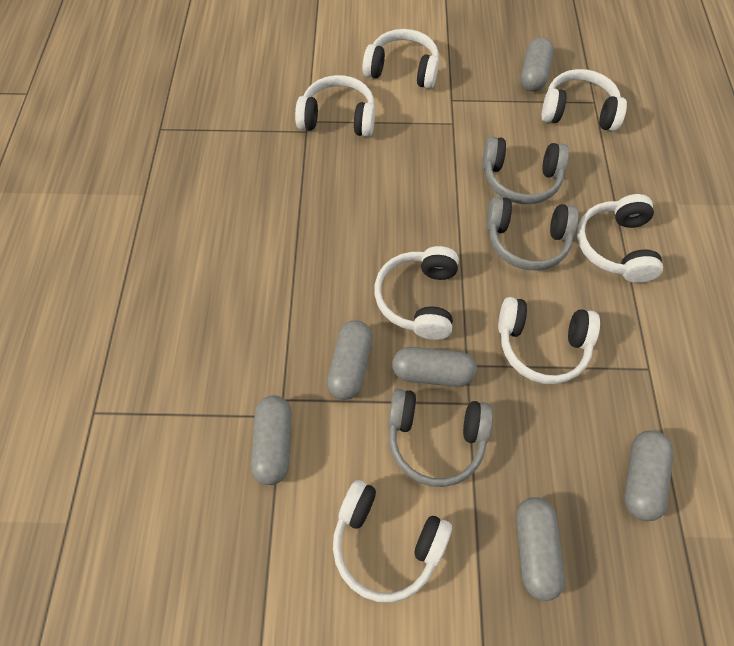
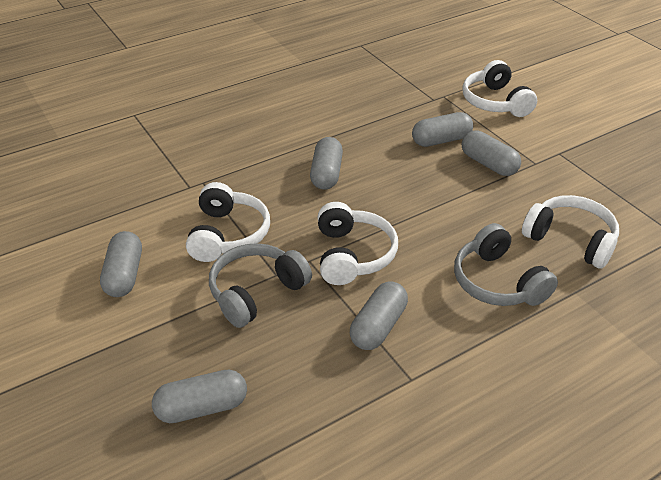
grey headphones: 3 -> 2
white headphones: 7 -> 4

